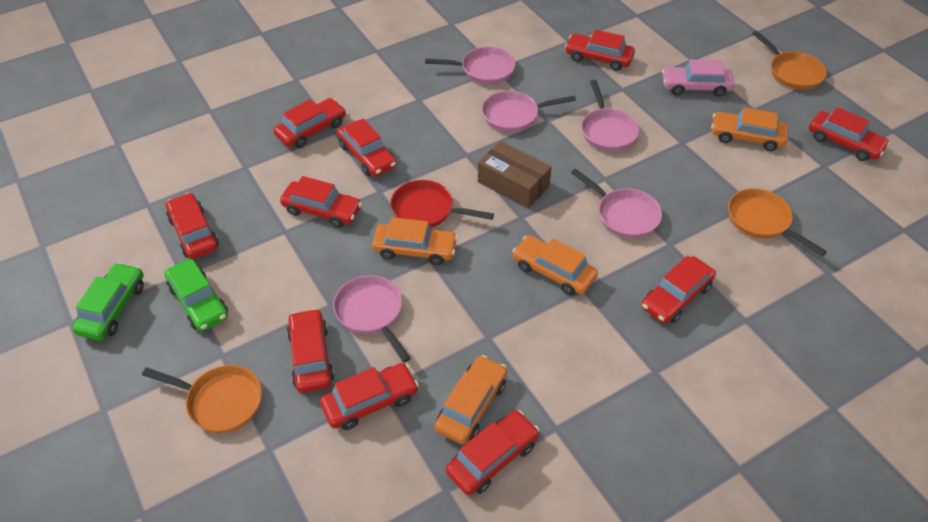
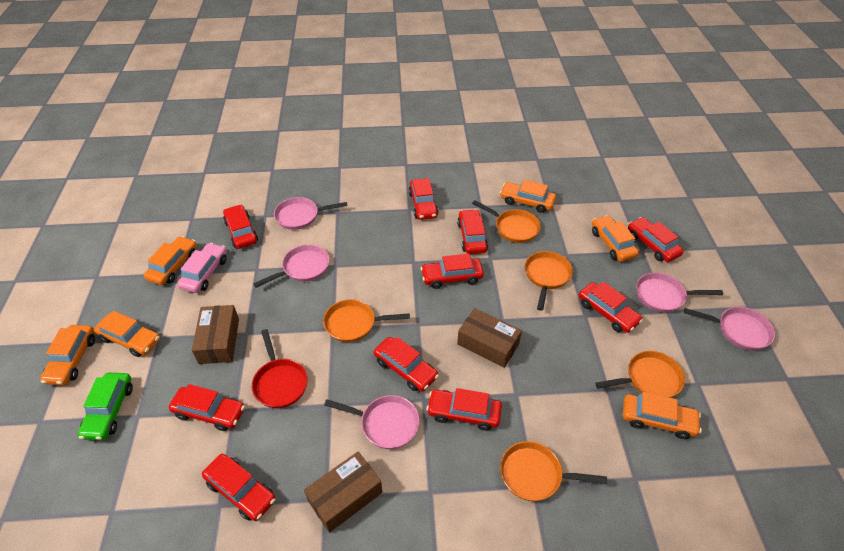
brown box: 1 -> 3
green car: 2 -> 1
orange car: 4 -> 6
orange pan: 3 -> 5

